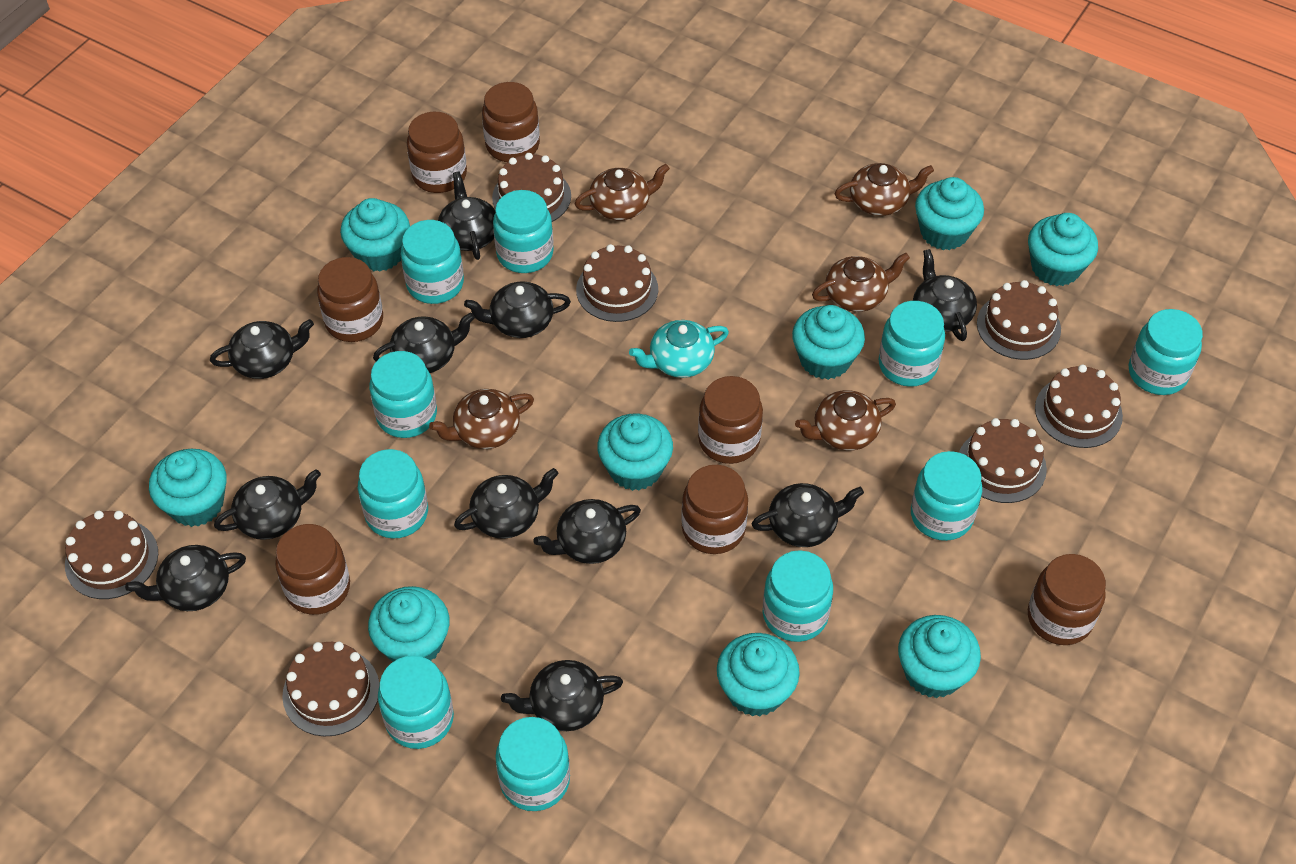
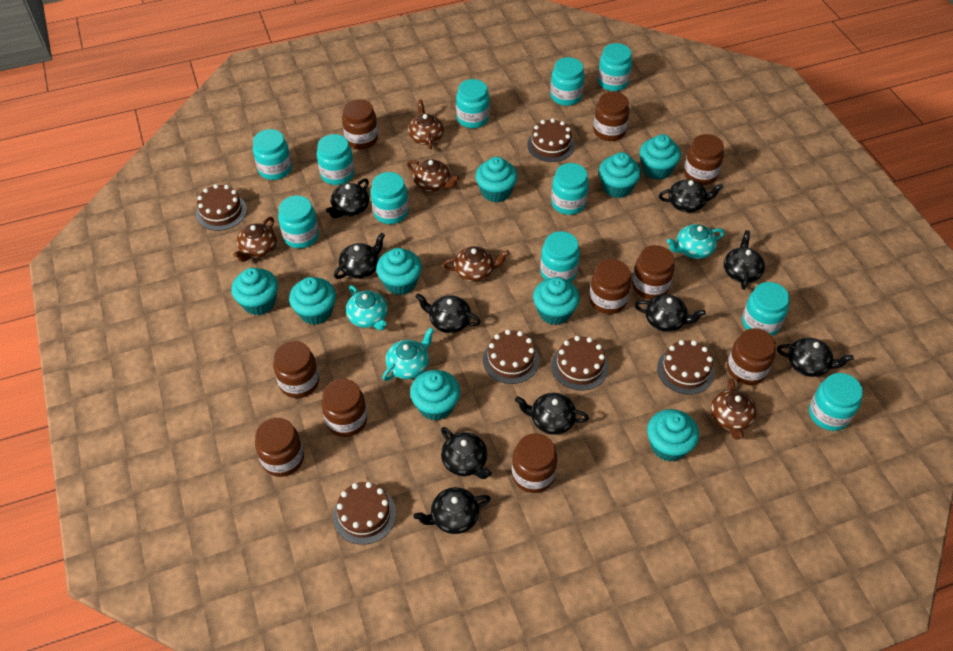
black teapot: 11 -> 10
brown cake: 7 -> 6
brown jar: 7 -> 10
turquoise jar: 10 -> 11
turquoise teapot: 1 -> 3

